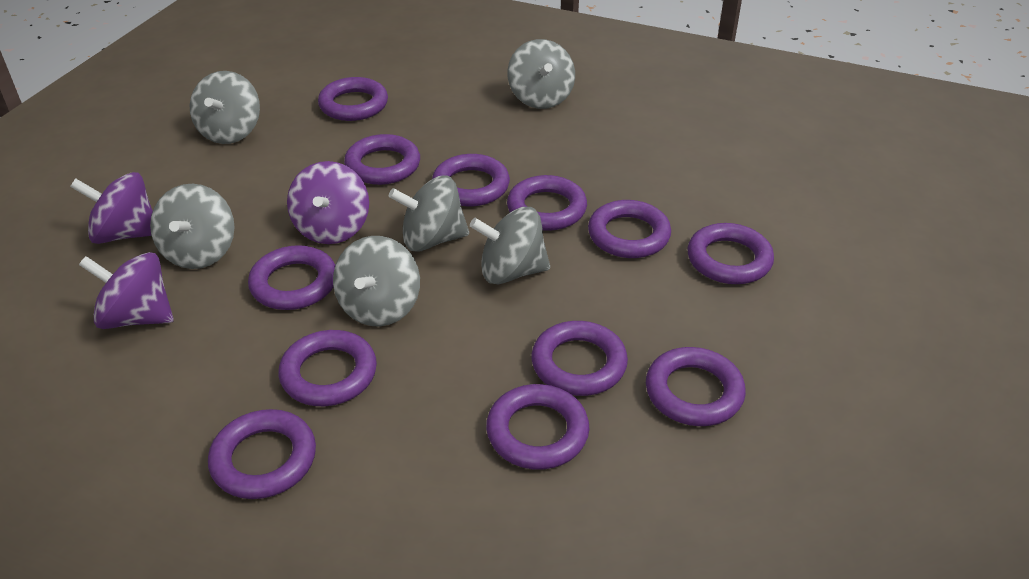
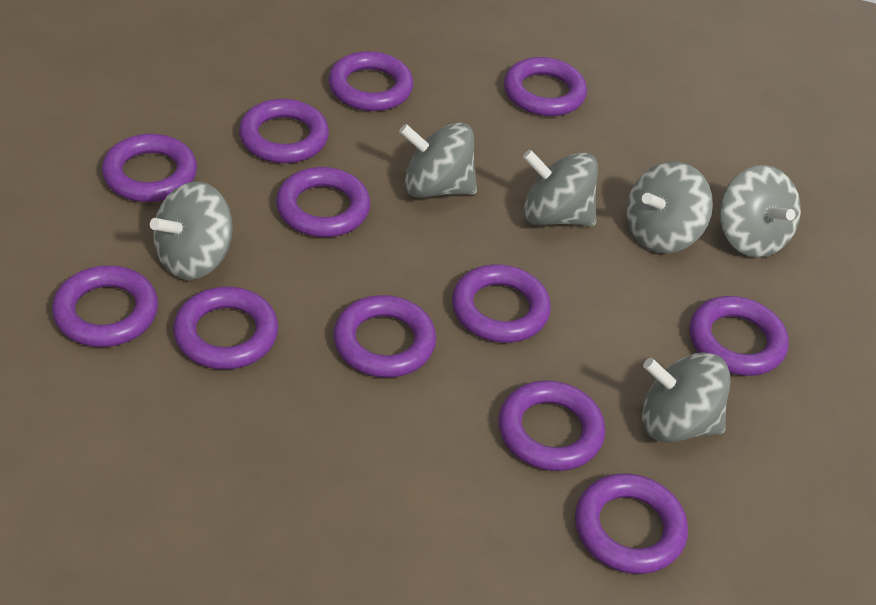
purple spinning top: 3 -> 0

